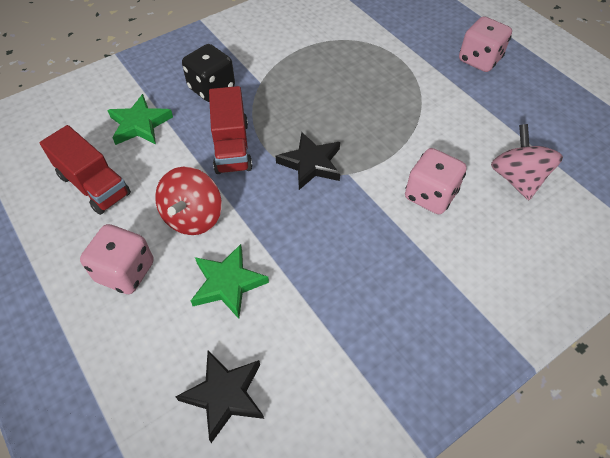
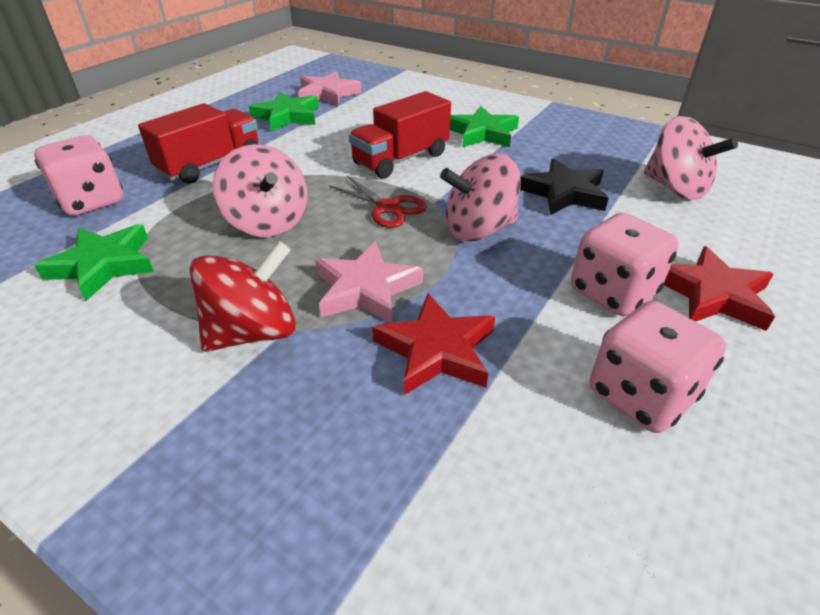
black dice: 1 -> 0
black star: 2 -> 1
green star: 2 -> 3
pink spinning top: 1 -> 3
pink star: 0 -> 2
red scissors: 0 -> 1
red star: 0 -> 2

